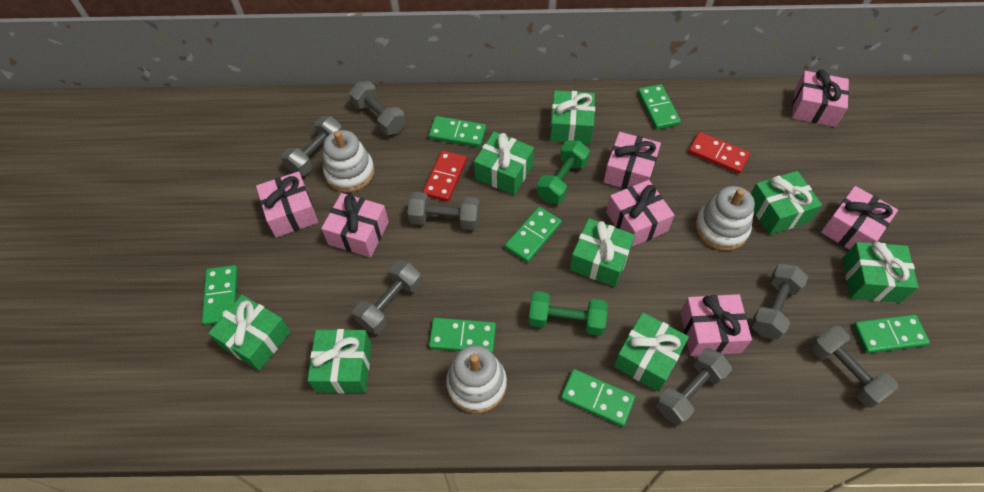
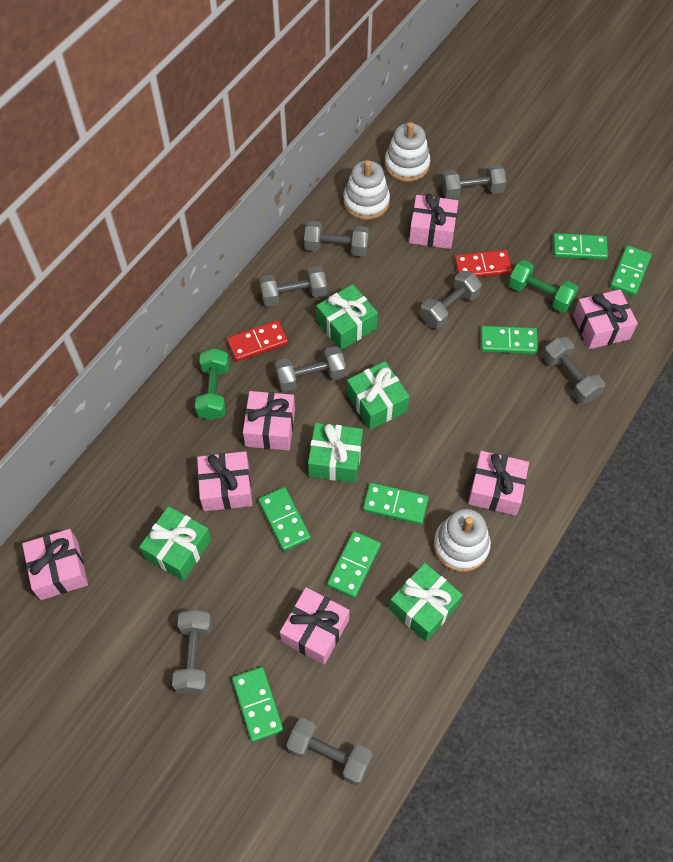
green gift: 8 -> 5
grey dumbbell: 7 -> 8

